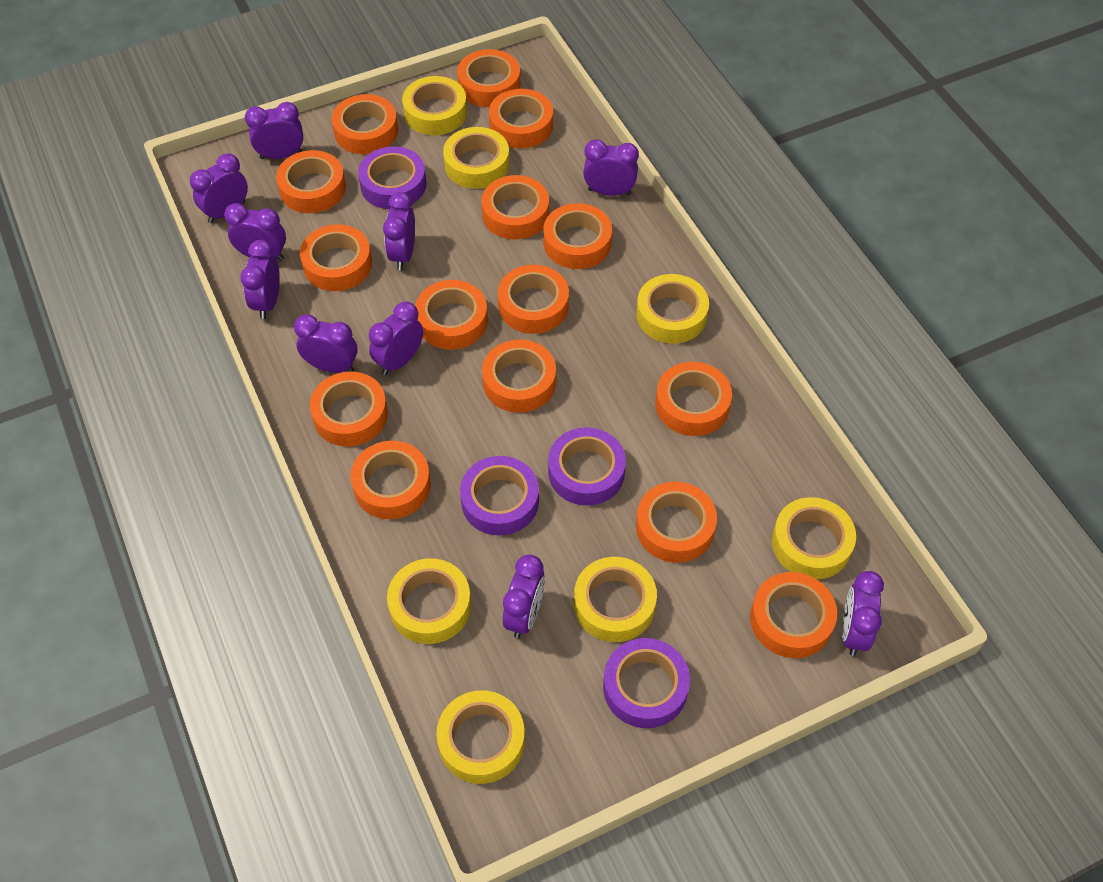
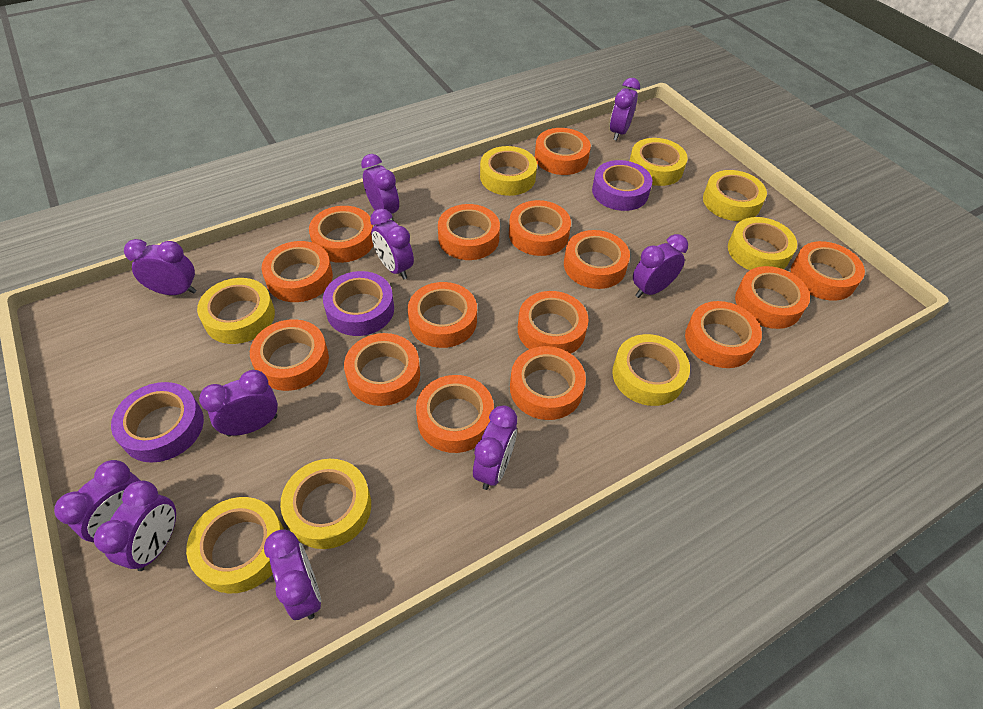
purple tape: 4 -> 3
yellow tape: 7 -> 8

